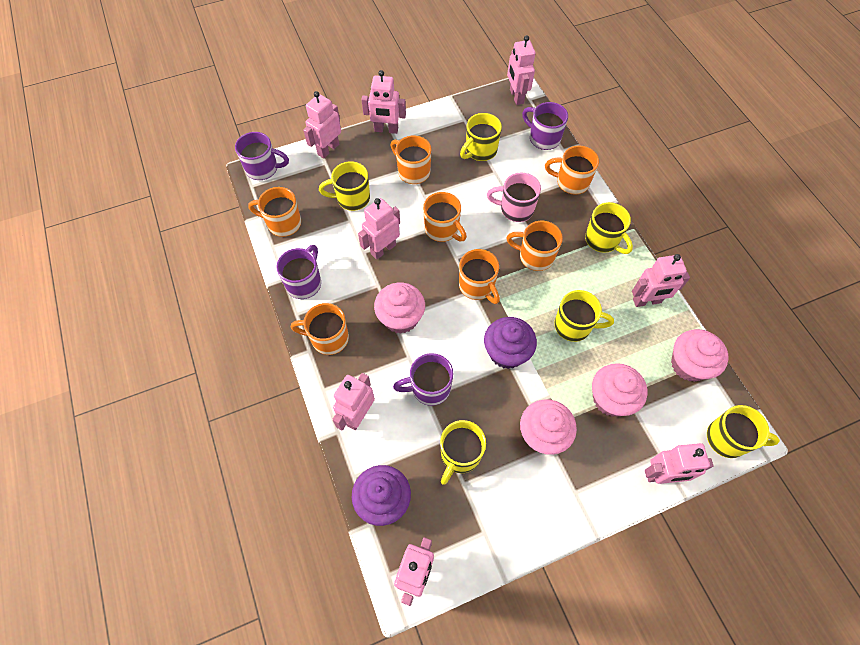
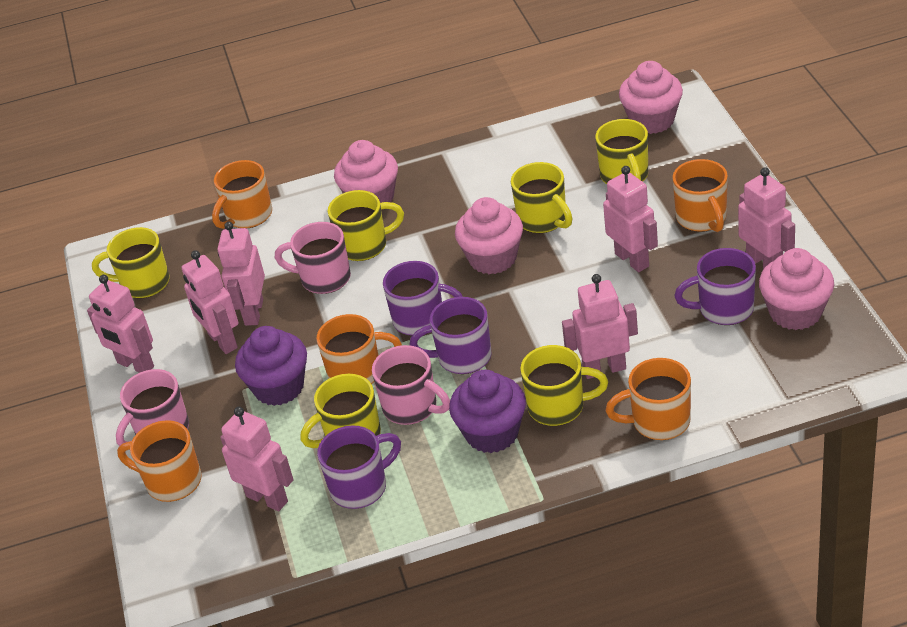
orange mug: 7 -> 5
pink mug: 1 -> 3
pink robot: 8 -> 7

